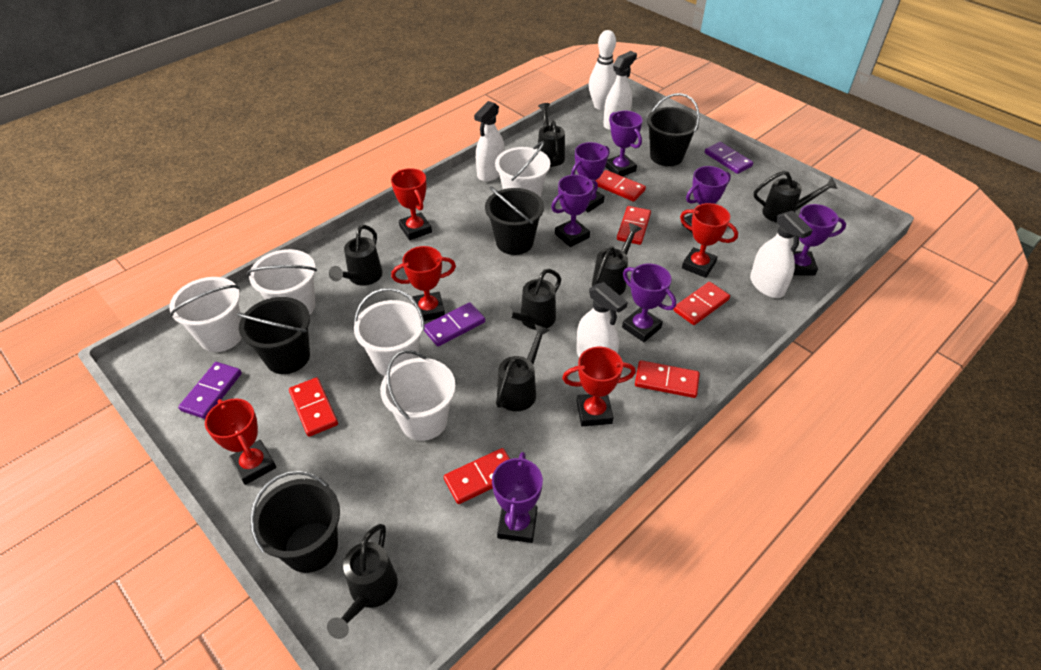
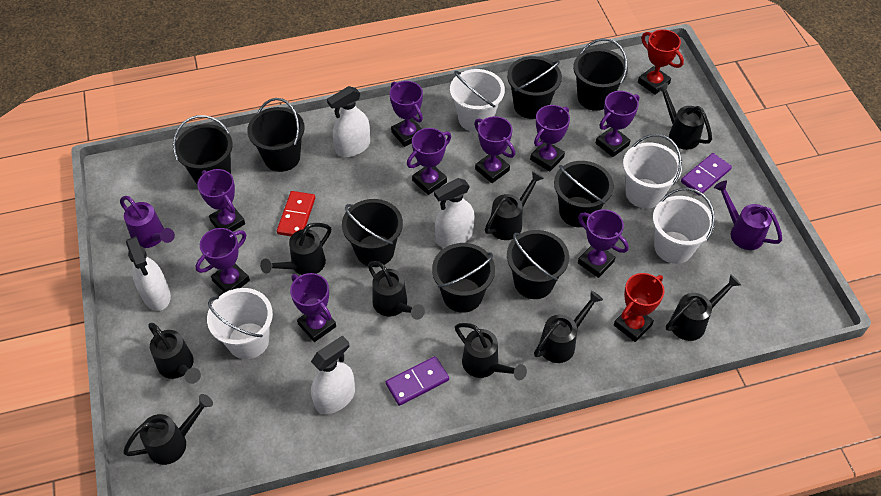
black bucket: 4 -> 8
black watering can: 7 -> 9
purple domino: 3 -> 2
purple trophy: 7 -> 9
purple watering can: 0 -> 2
red domino: 6 -> 1
red trophy: 5 -> 2
white bowling pin: 1 -> 0
white bucket: 5 -> 4

